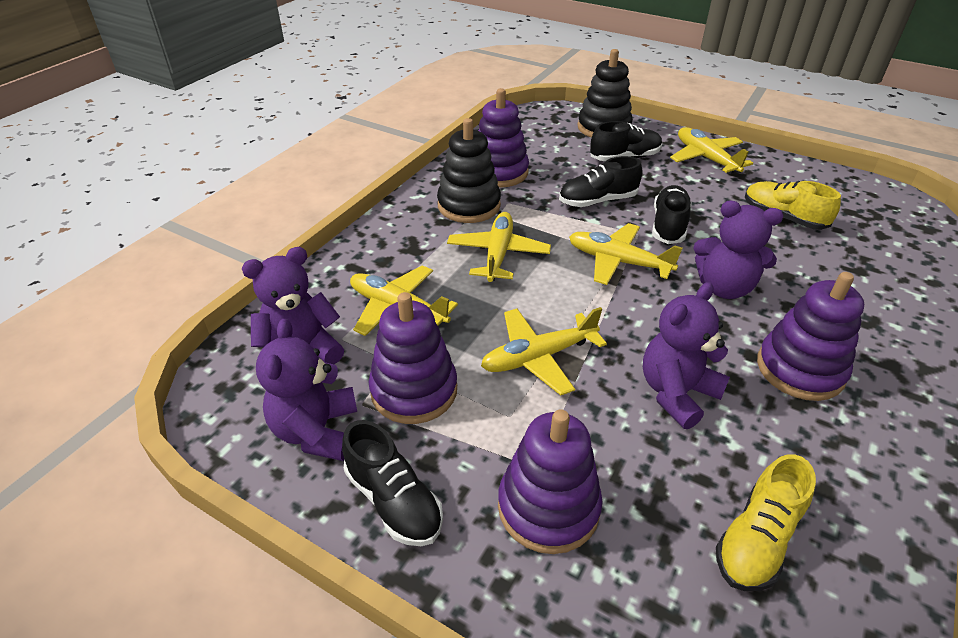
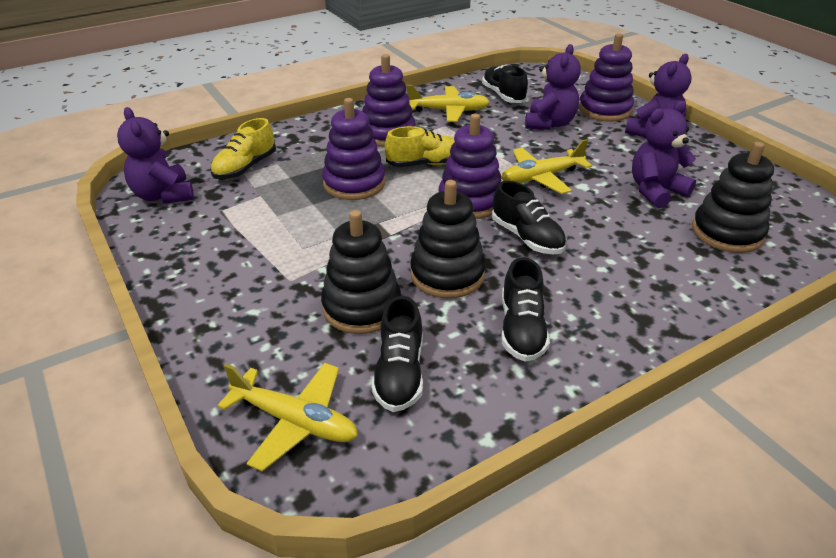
black stacking toy: 2 -> 3
yellow plane: 5 -> 3

